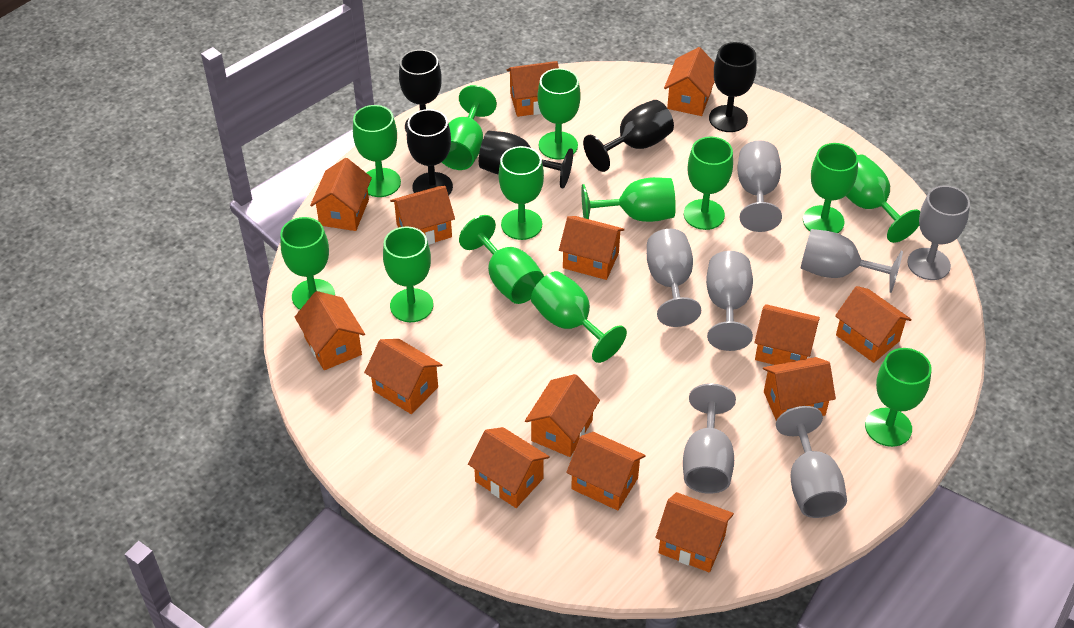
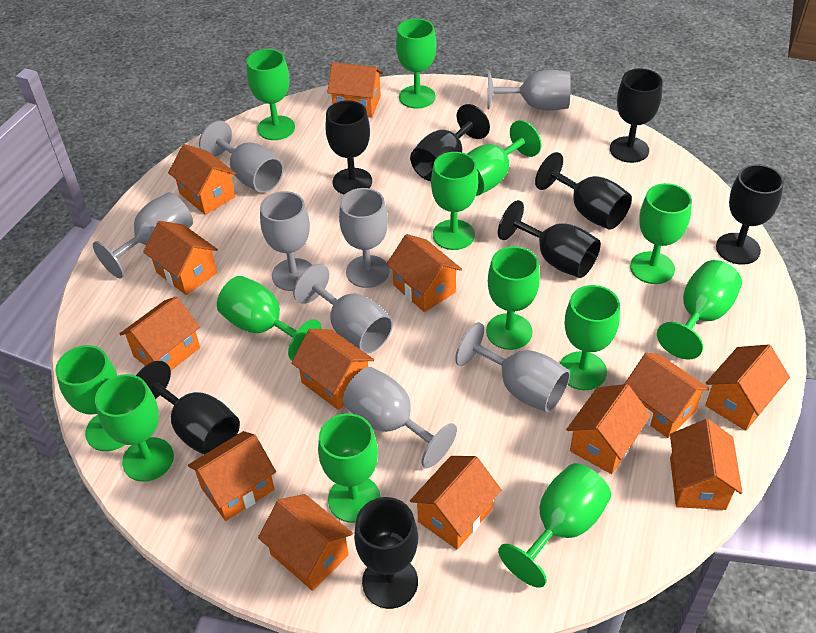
black goblet: 5 -> 8
grey goblet: 7 -> 8
orange house: 14 -> 13

